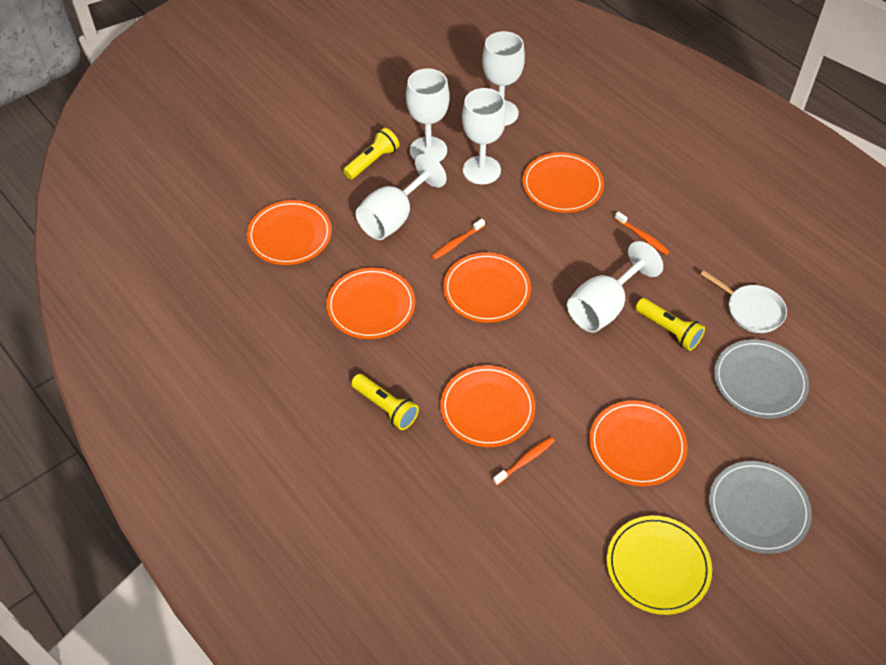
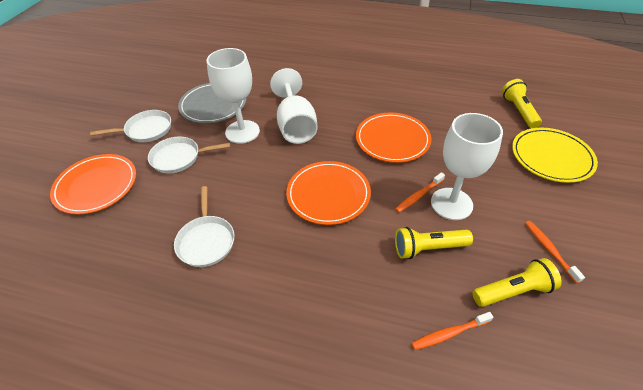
grey plate: 2 -> 1
orange plate: 6 -> 3
white goblet: 5 -> 3
white pan: 1 -> 3

